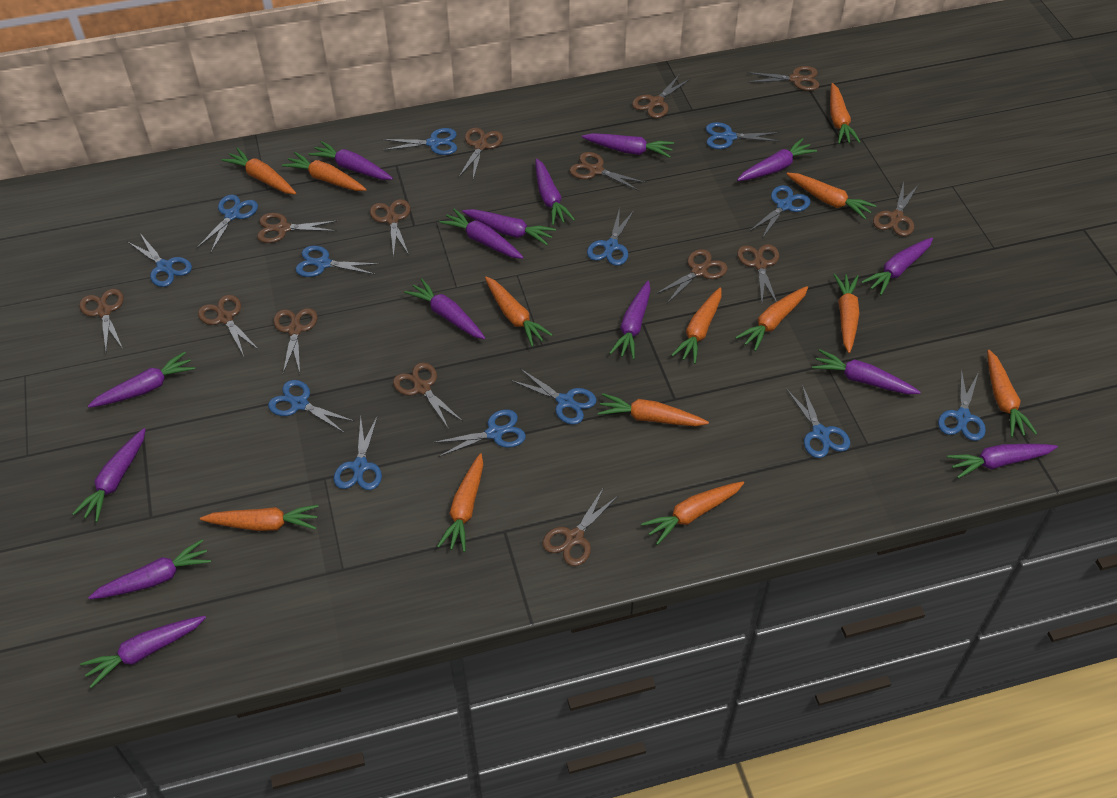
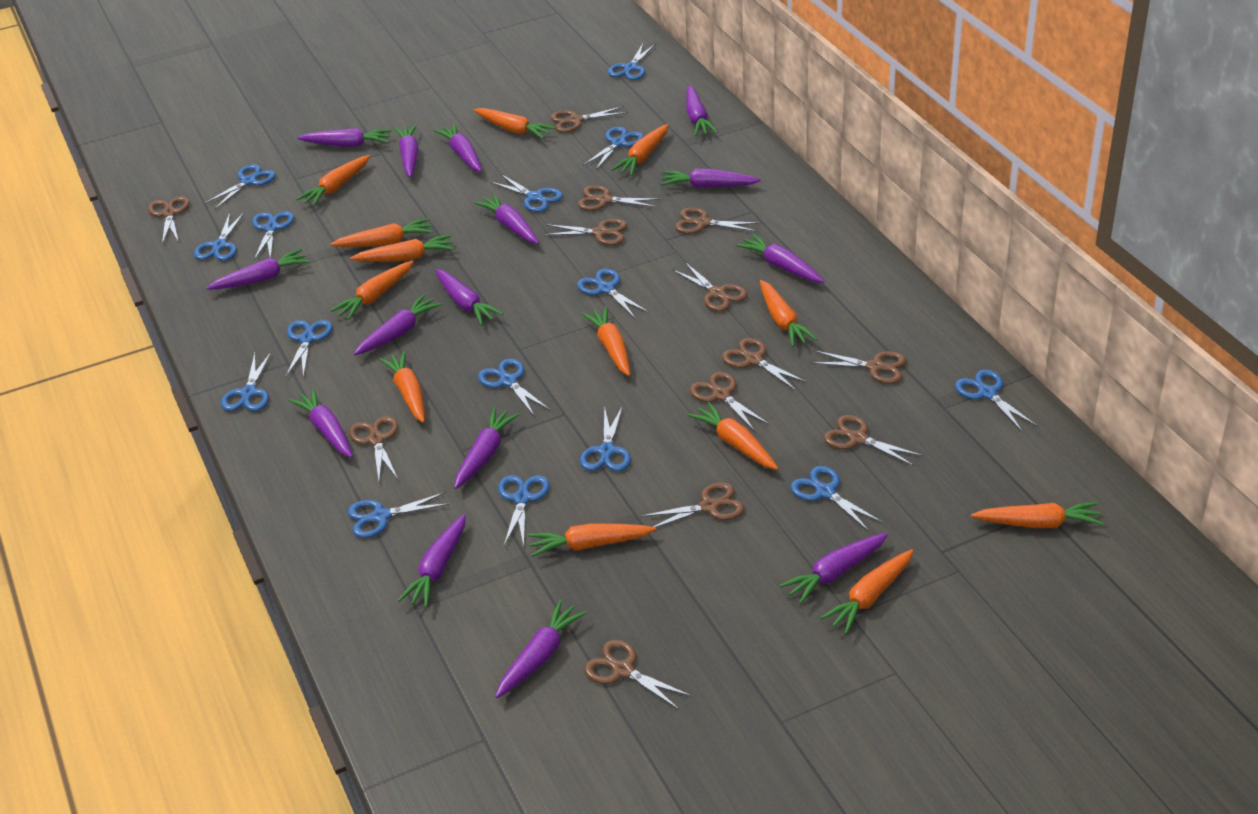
blue scissors: 13 -> 15
brown scissors: 14 -> 13

